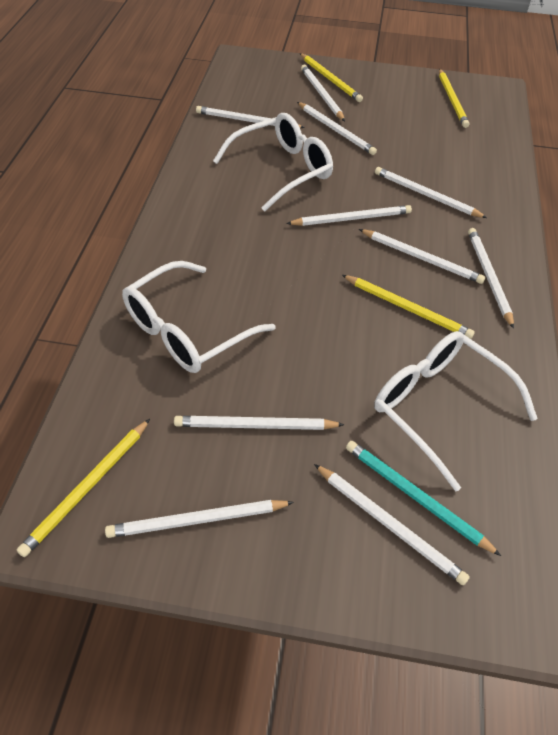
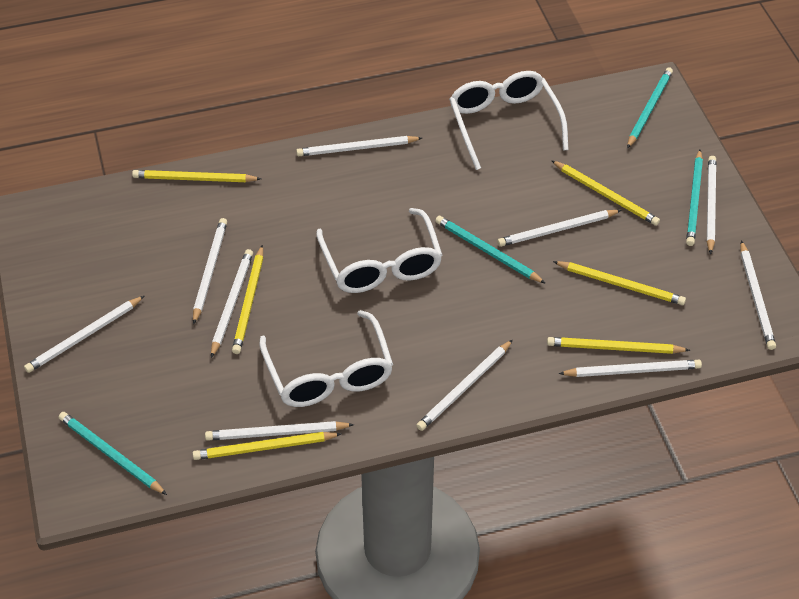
turquoise pencil: 1 -> 4
yellow pencil: 4 -> 6

